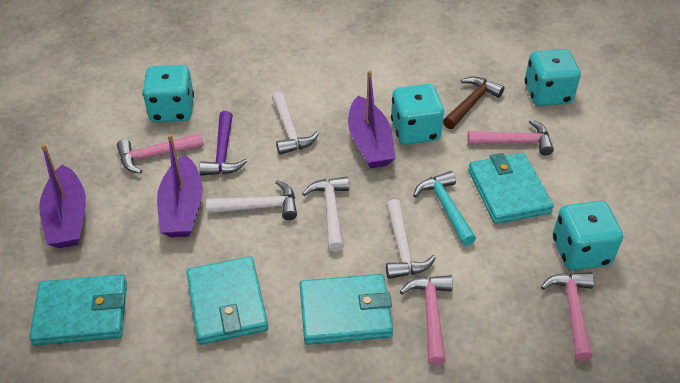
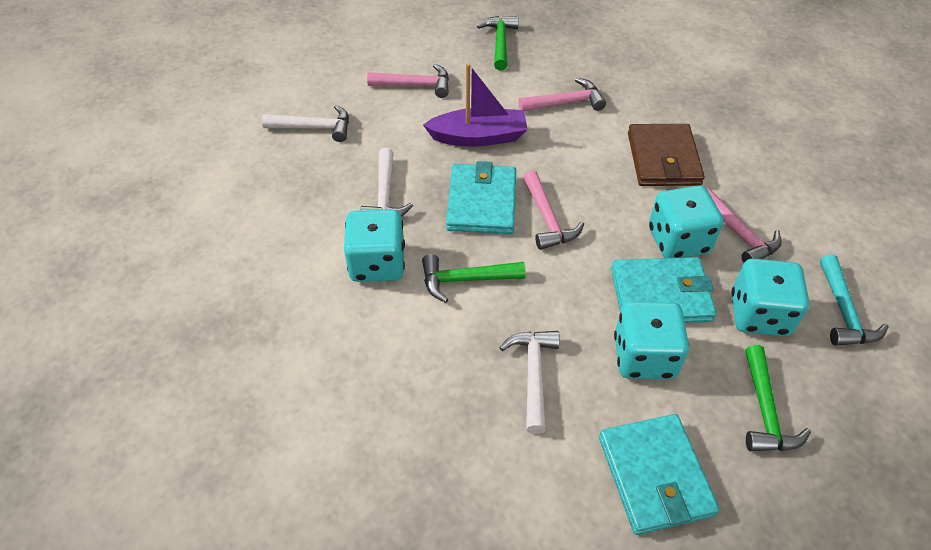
brown hammer: 1 -> 0
brown wallet: 0 -> 1
green hammer: 0 -> 3
purple boat: 3 -> 1
purple hammer: 1 -> 0
turquoise wallet: 4 -> 3
white hammer: 4 -> 3

